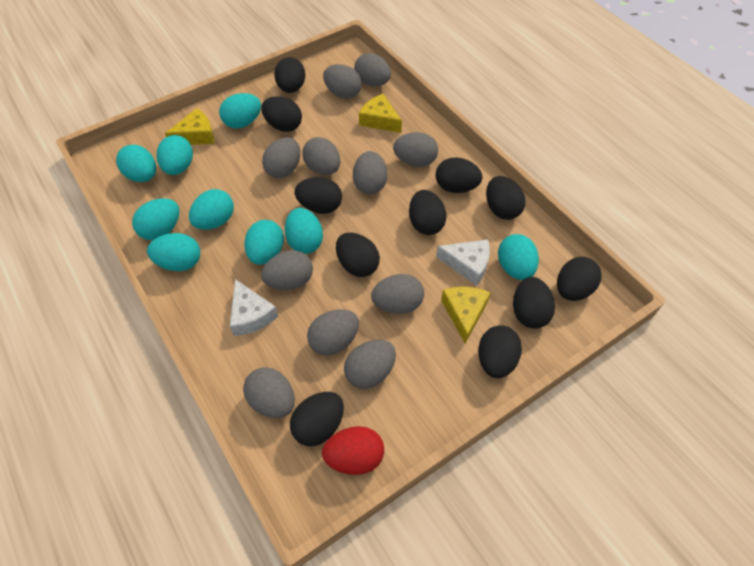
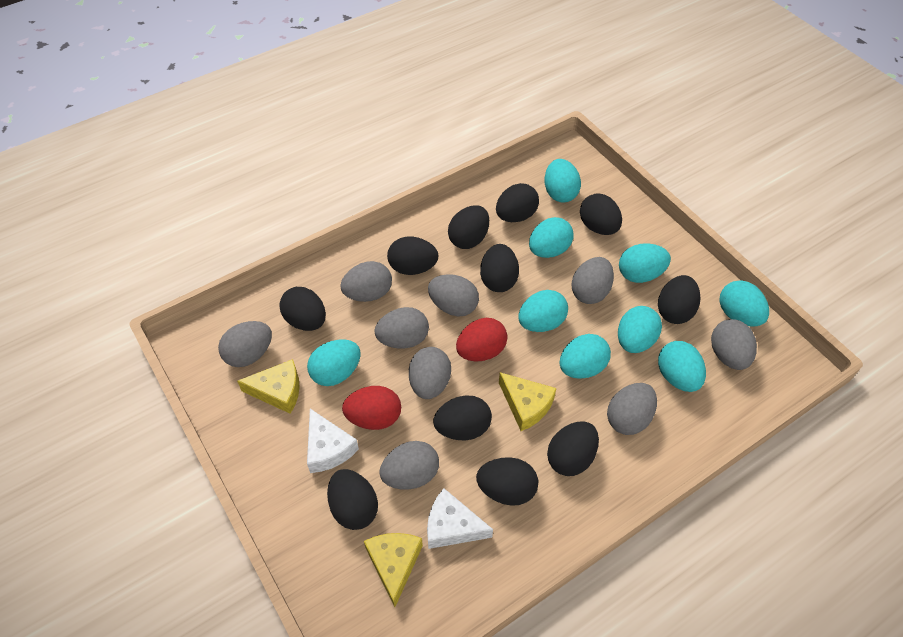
grey egg: 11 -> 9
red egg: 1 -> 2

